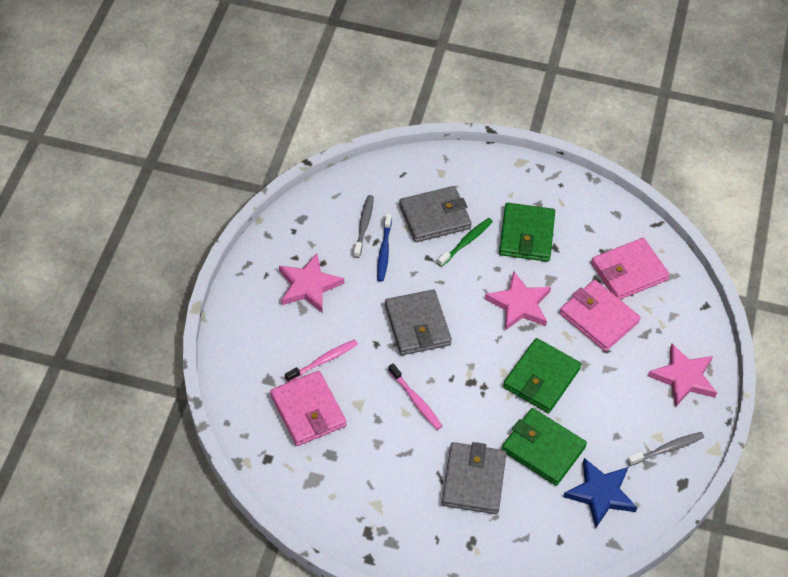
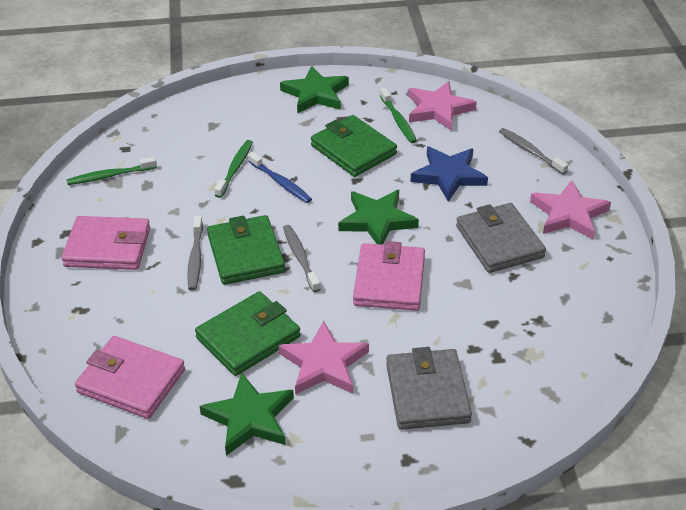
green star: 0 -> 3
green toothbrush: 1 -> 3
grey toothbrush: 2 -> 3
grey wallet: 3 -> 2
pink toothbrush: 2 -> 0

